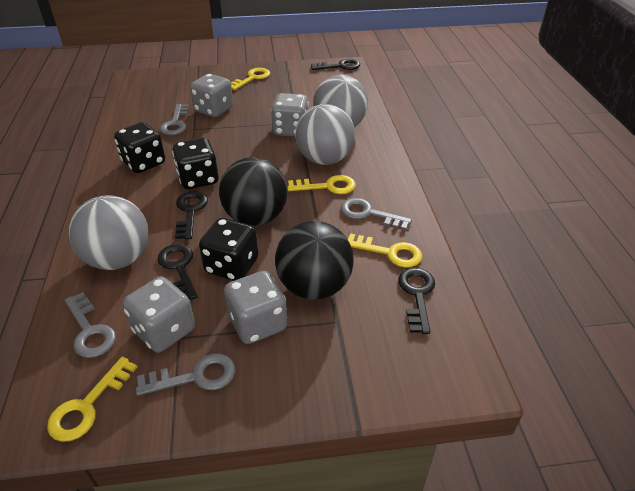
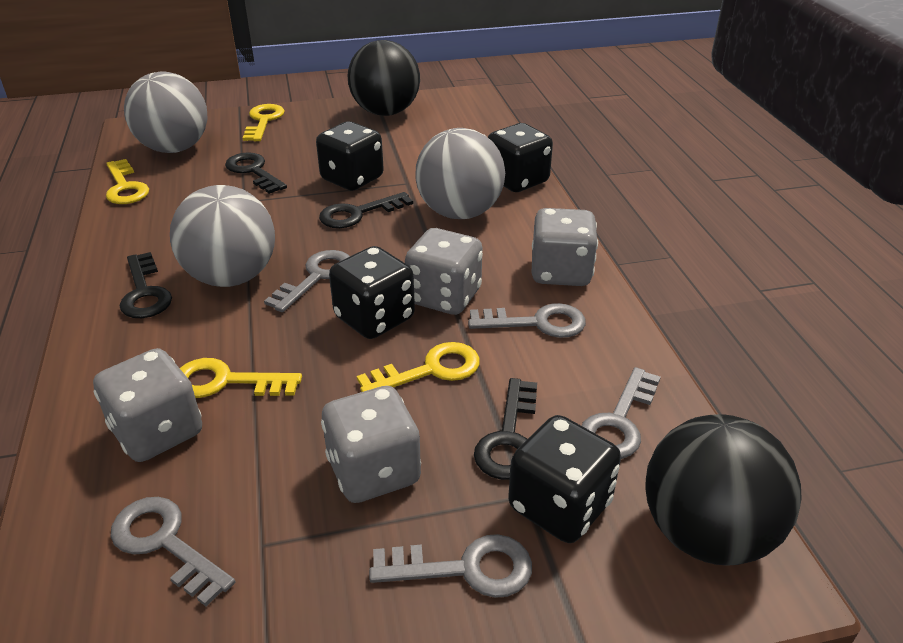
black dice: 3 -> 4
grey key: 4 -> 5

